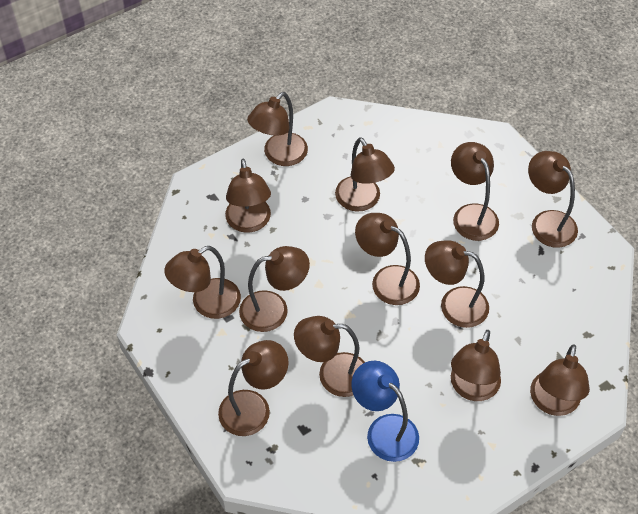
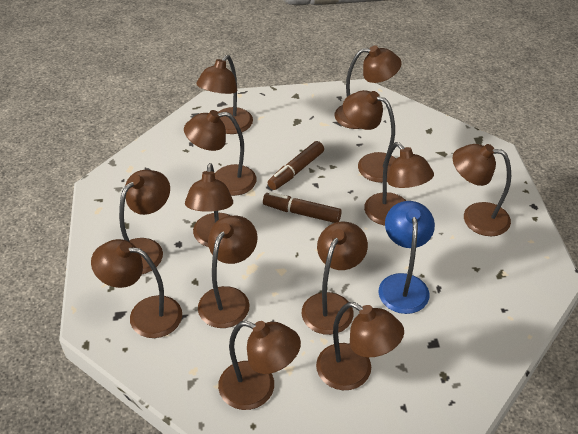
brown marker: 0 -> 2

